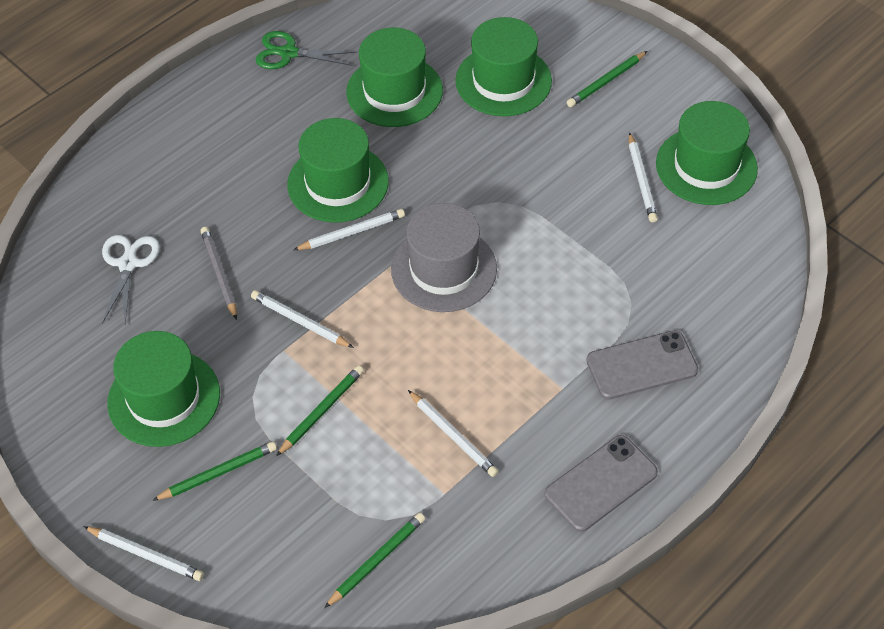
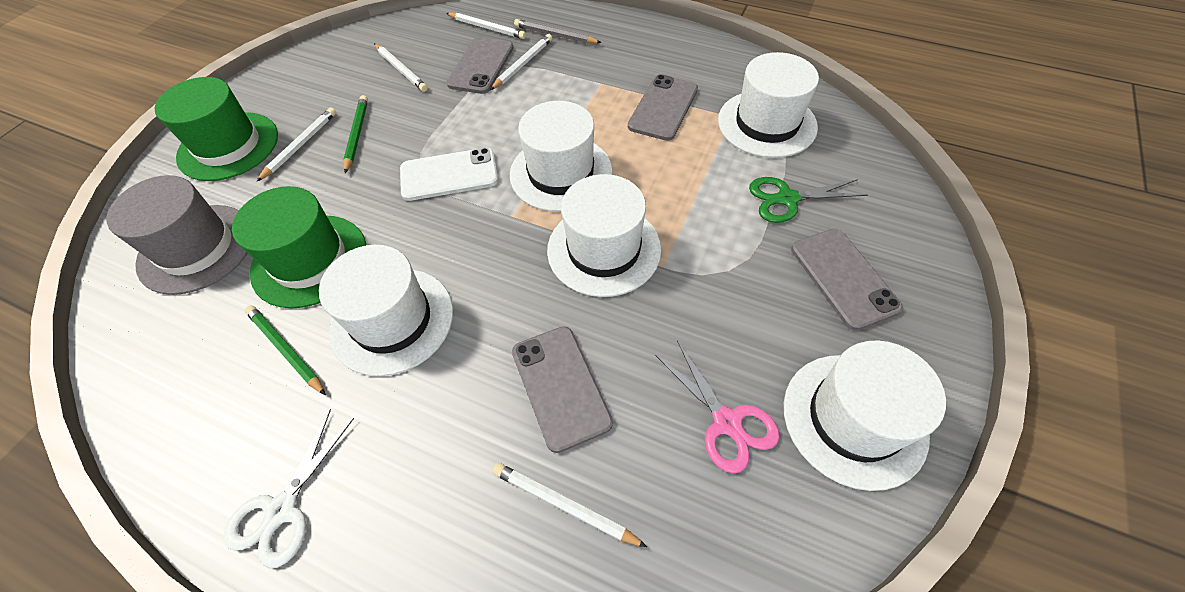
green hat: 5 -> 2
green pencil: 4 -> 2
grey phone: 2 -> 4
pink scissors: 0 -> 1
white hat: 0 -> 5
white phone: 0 -> 1

